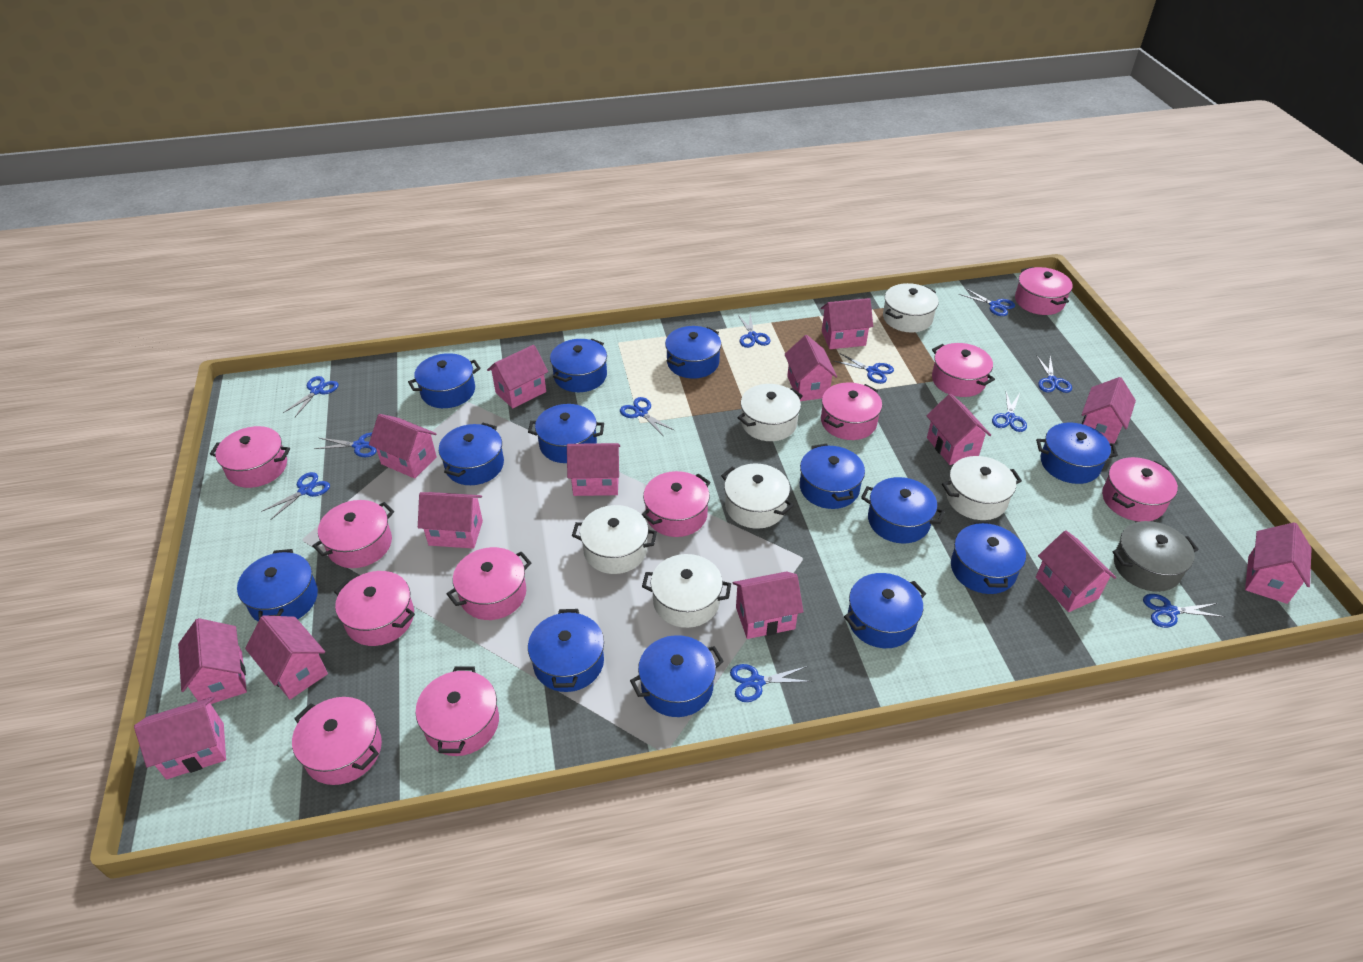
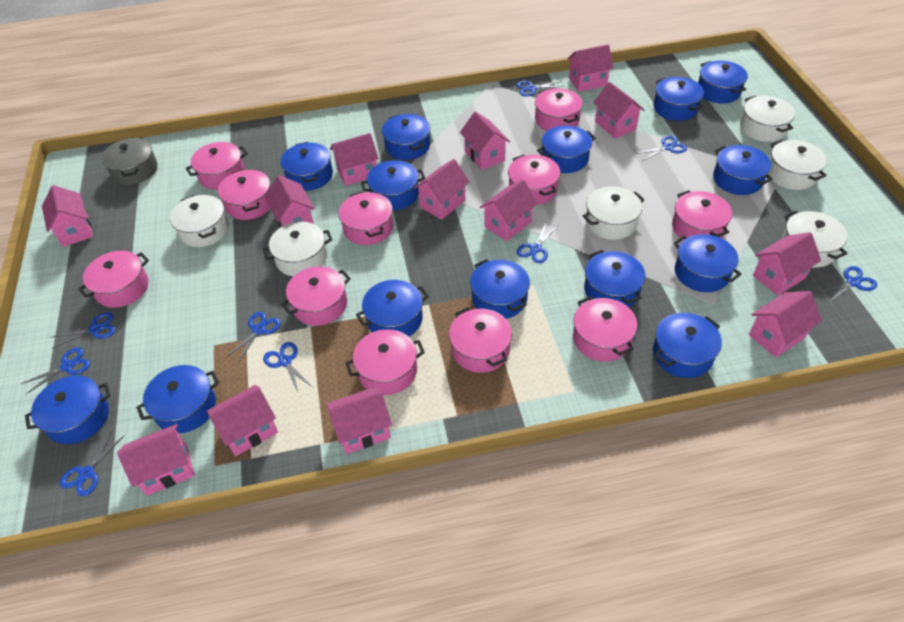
blue pot: 13 -> 14
blue scissors: 11 -> 9
pink house: 14 -> 13

